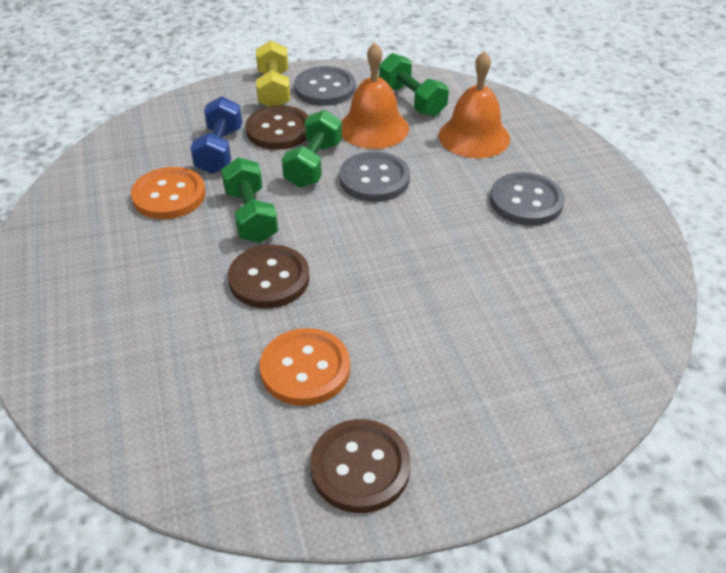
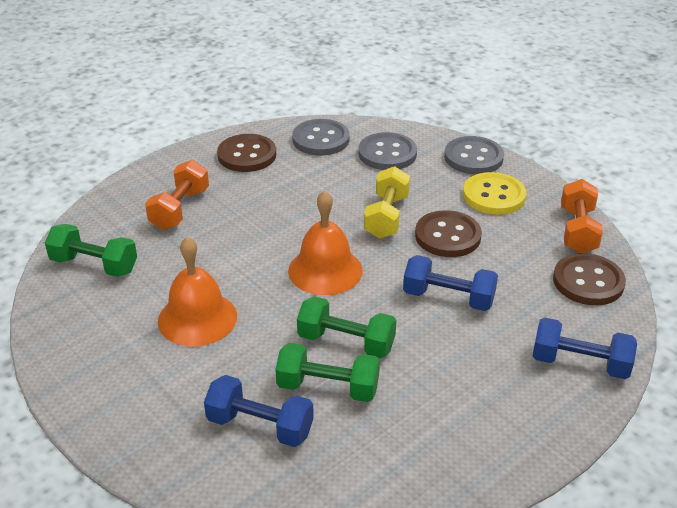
blue dumbbell: 1 -> 3
orange button: 2 -> 0
orange dumbbell: 0 -> 2
yellow button: 0 -> 1

